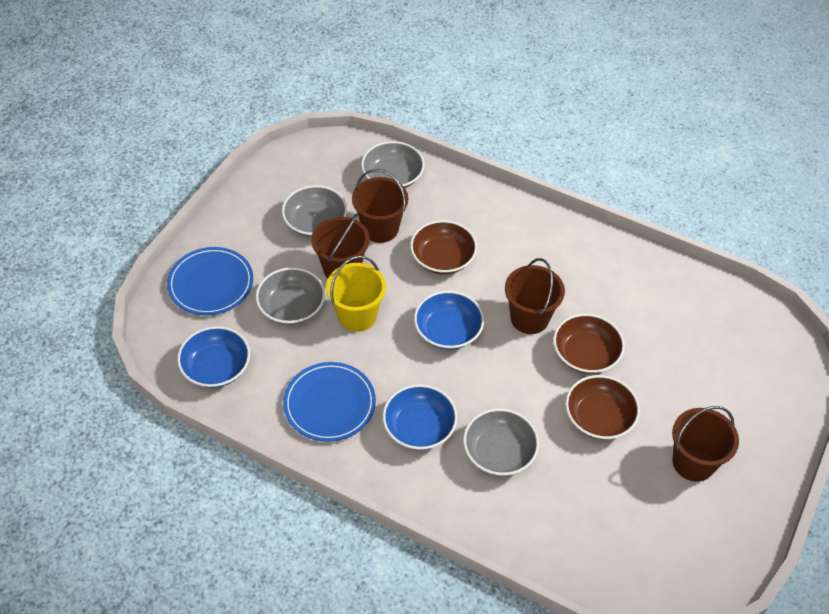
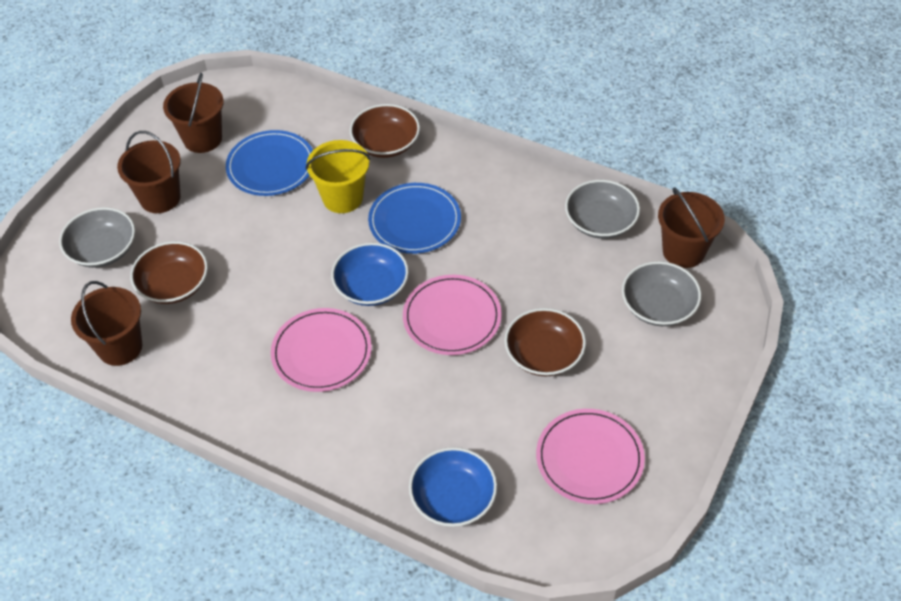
blue bowl: 3 -> 2
grey bowl: 4 -> 3
pink plate: 0 -> 3

